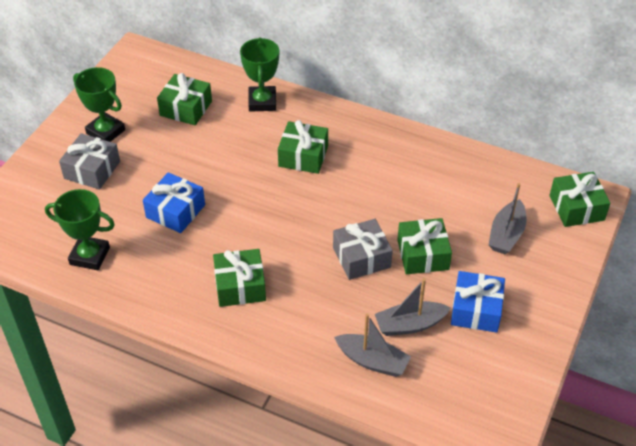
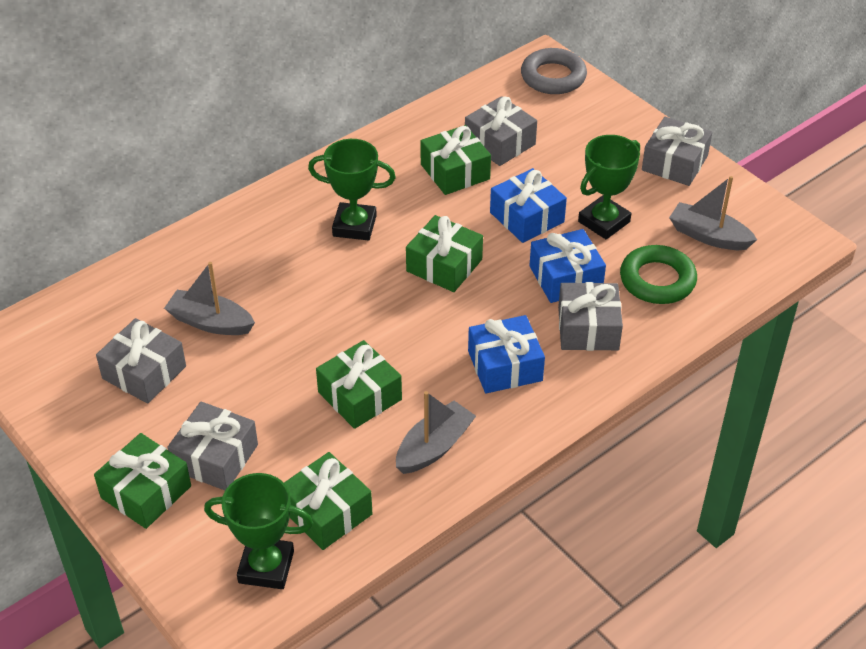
blue gift: 2 -> 3
green ring: 0 -> 1
grey gift: 2 -> 5
grey ring: 0 -> 1

